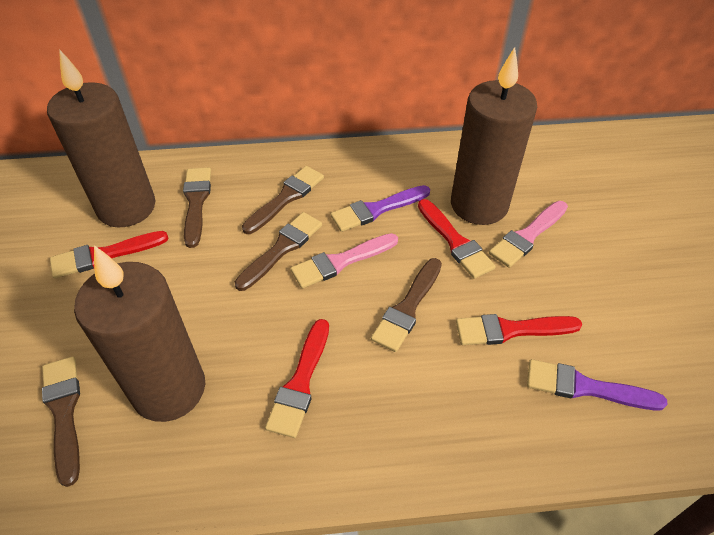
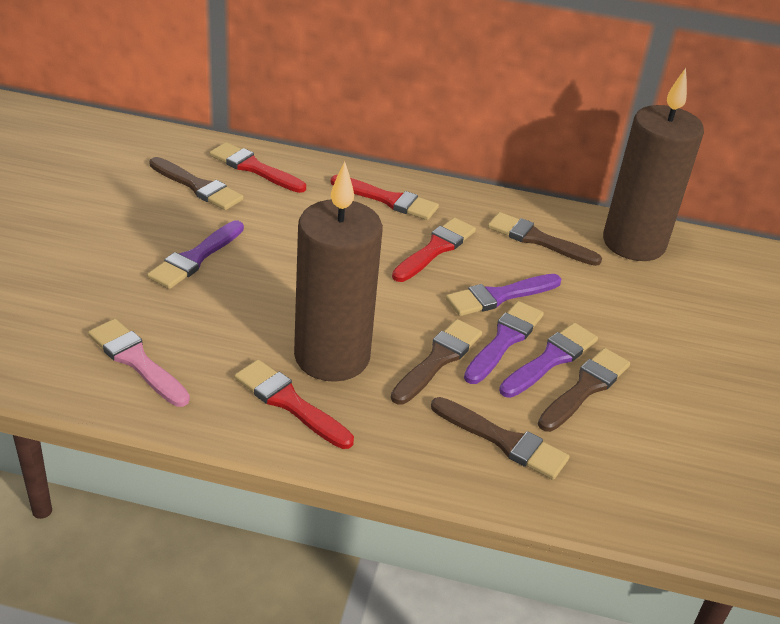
brown candle: 3 -> 2
pink brush: 2 -> 1
purple brush: 2 -> 4

